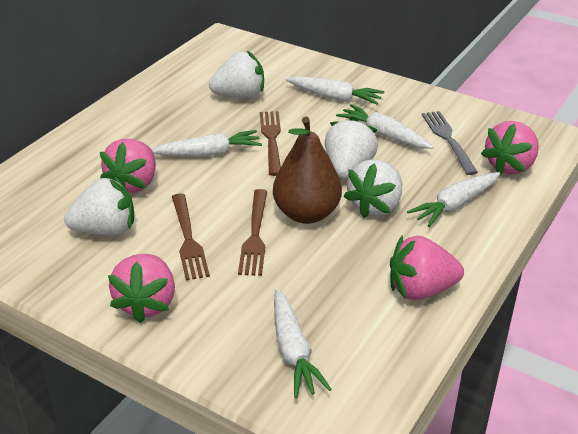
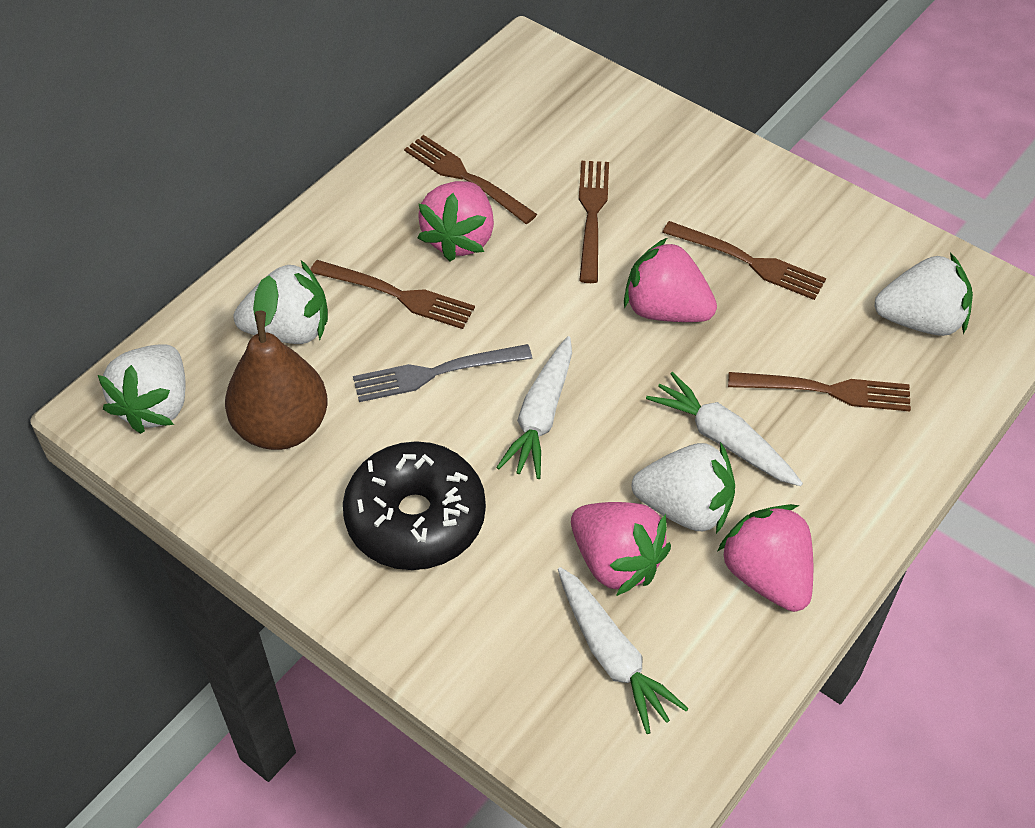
black donut: 0 -> 1
brown fork: 3 -> 5
white carrot: 5 -> 3

